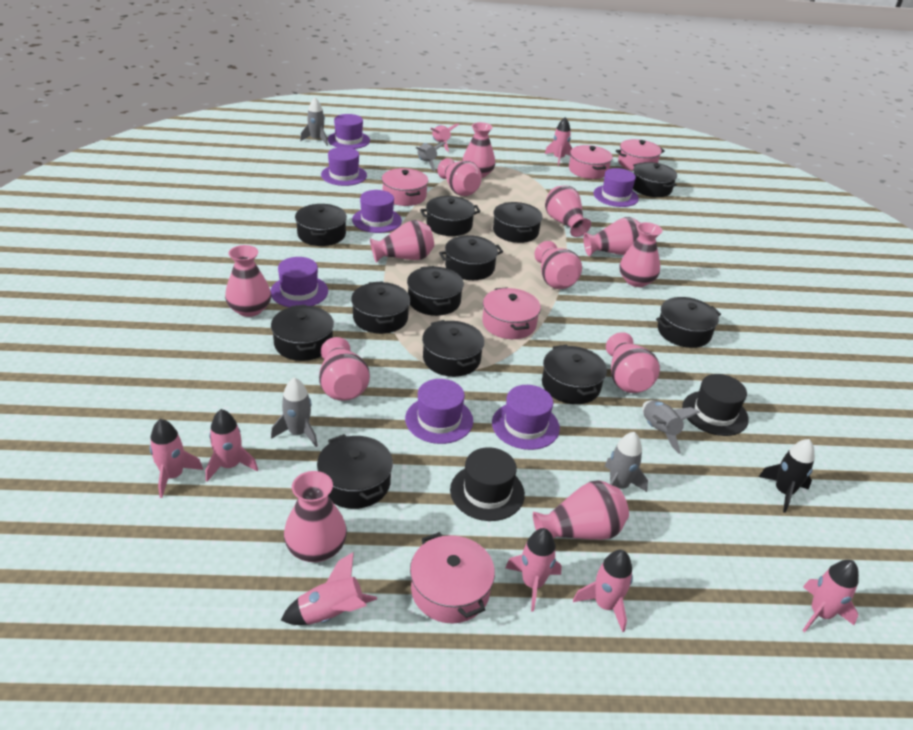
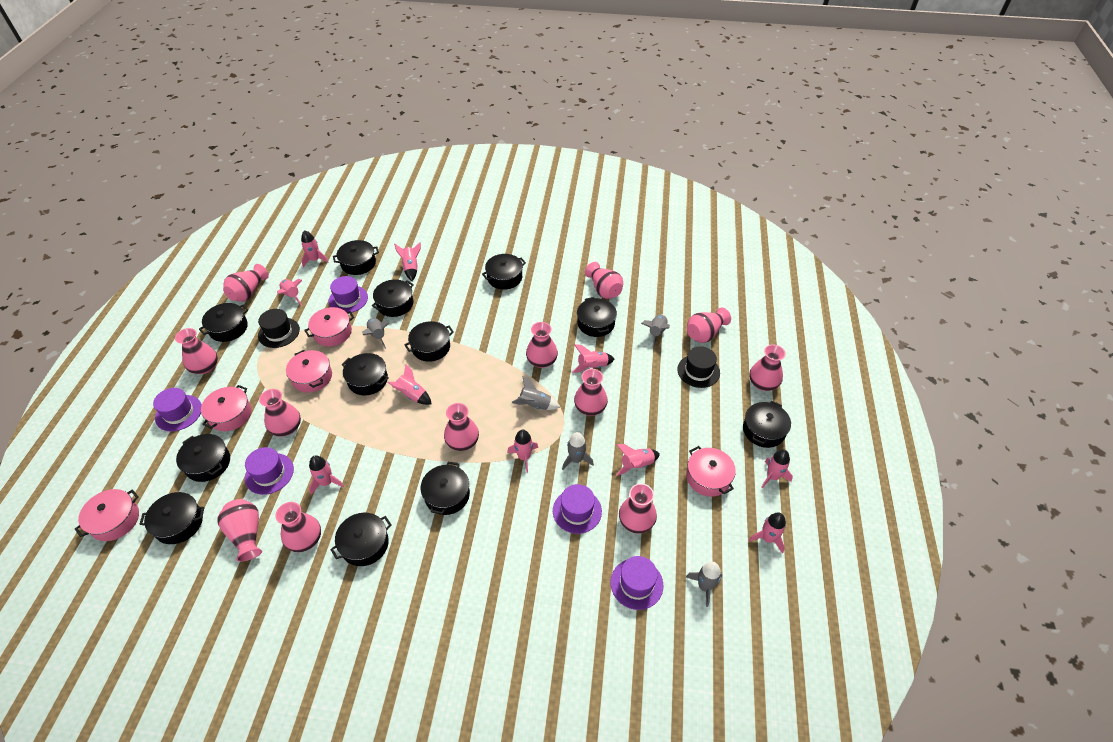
black rocket: 1 -> 0
pink rocket: 8 -> 10
purple hat: 7 -> 5

